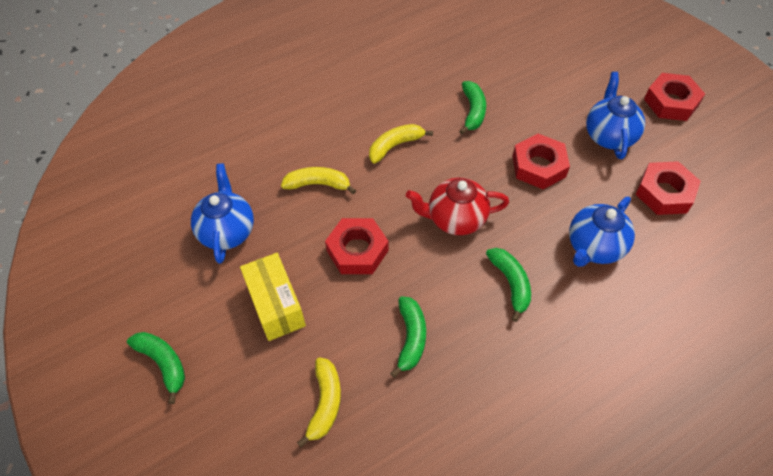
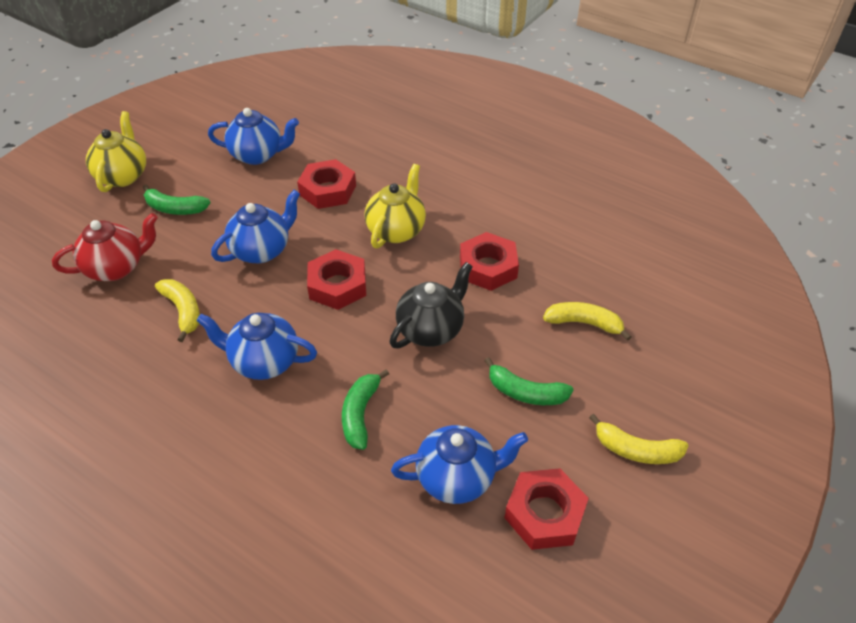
black teapot: 0 -> 1
blue teapot: 3 -> 4
green banana: 4 -> 3
yellow box: 1 -> 0
yellow teapot: 0 -> 2

